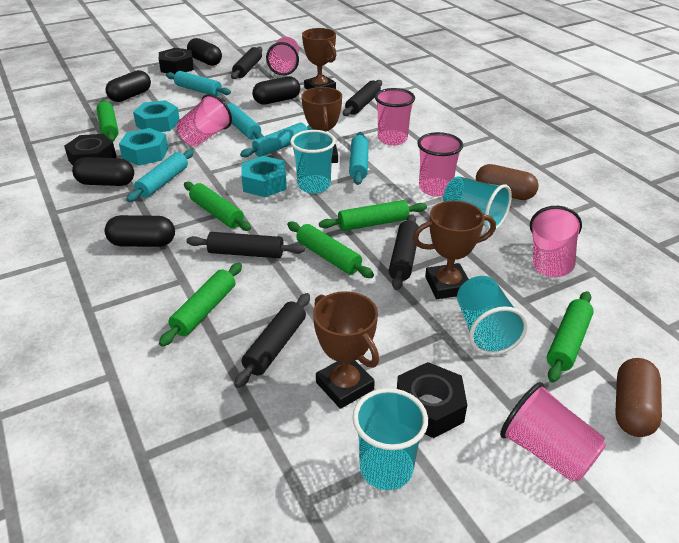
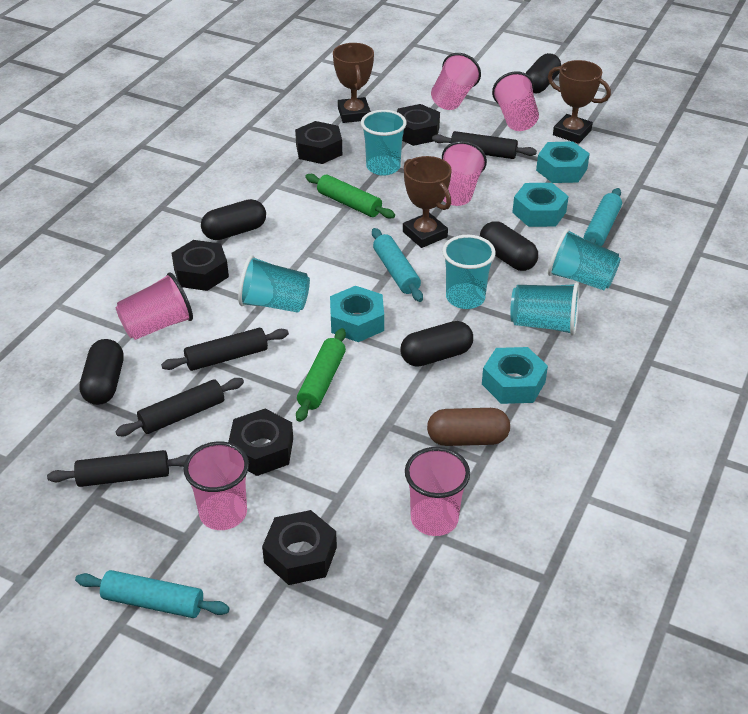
black nut: 3 -> 5
black rolling pin: 5 -> 4
brown capsule: 2 -> 1
brown trophy: 4 -> 3
green rolling pin: 6 -> 2
turquoise cup: 4 -> 5
turquoise nut: 3 -> 4
turquoise rolling pin: 5 -> 3

